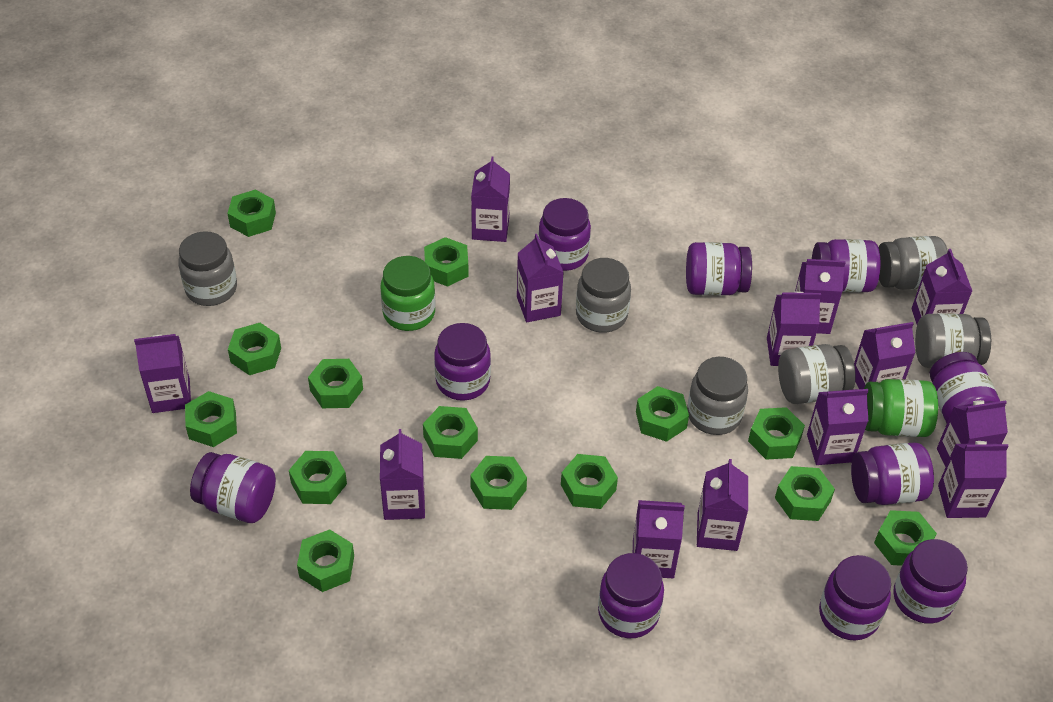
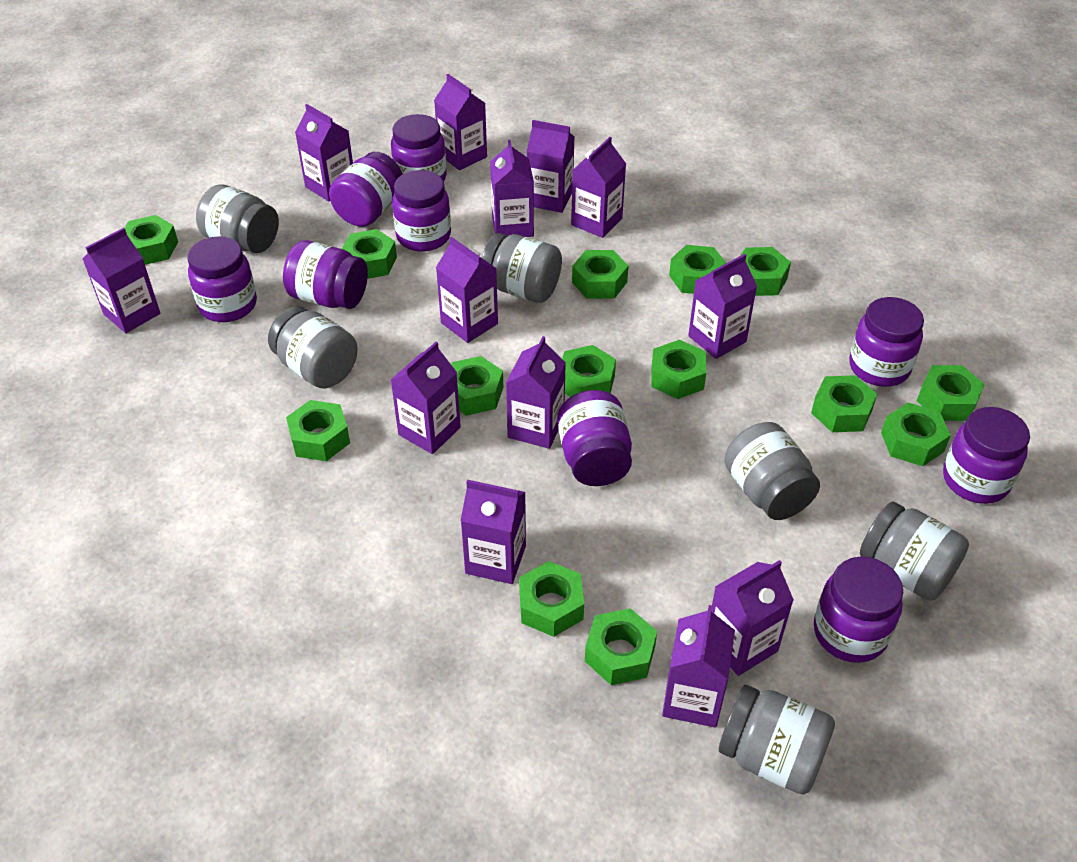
green jar: 2 -> 0
purple jar: 10 -> 9

